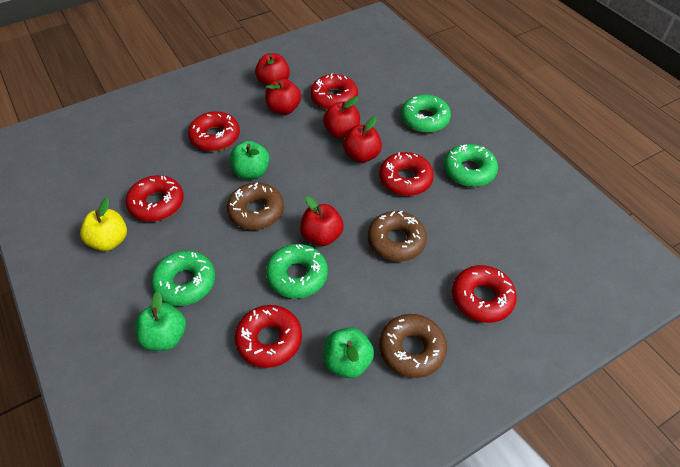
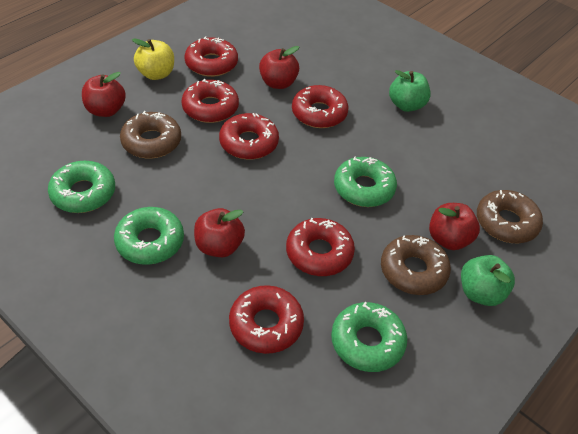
green apple: 3 -> 2
red apple: 5 -> 4

